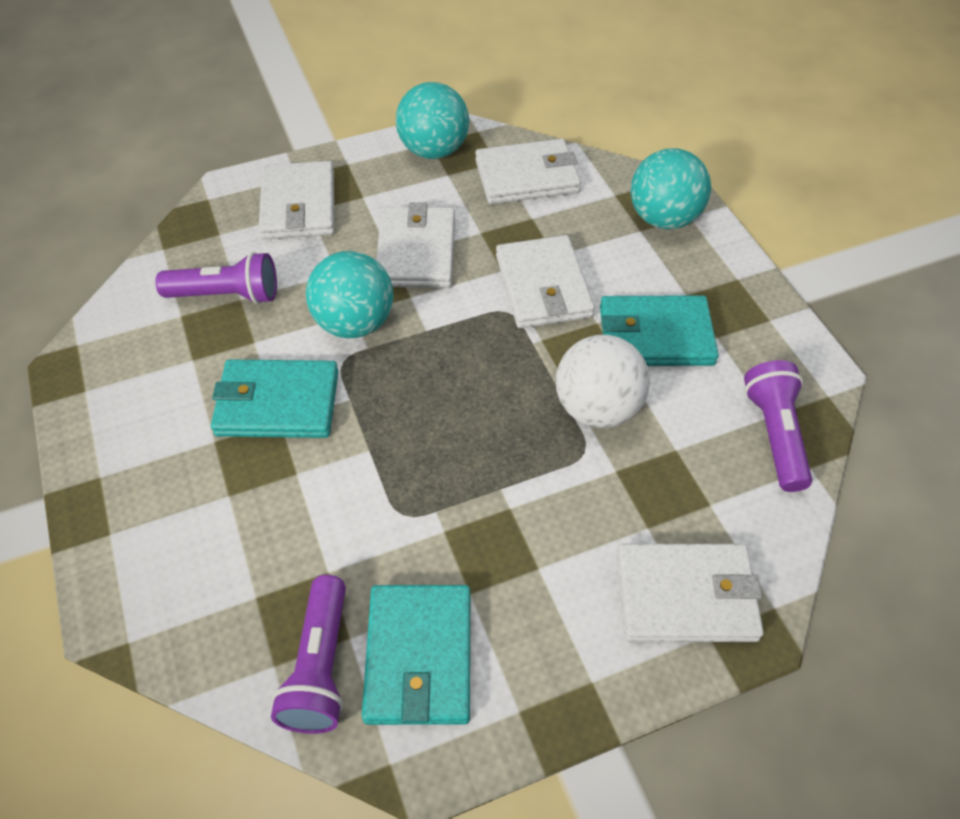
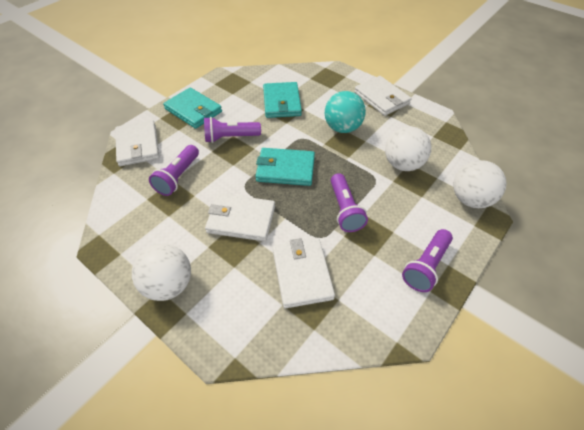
purple flashlight: 3 -> 4
turquoise ball: 3 -> 1
white ball: 1 -> 3
white wallet: 5 -> 4

